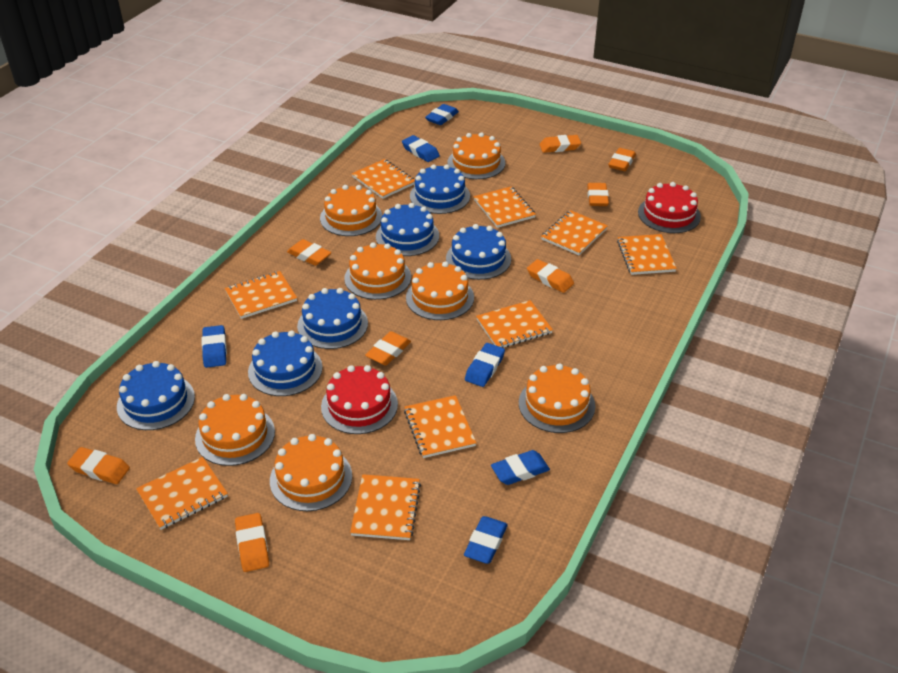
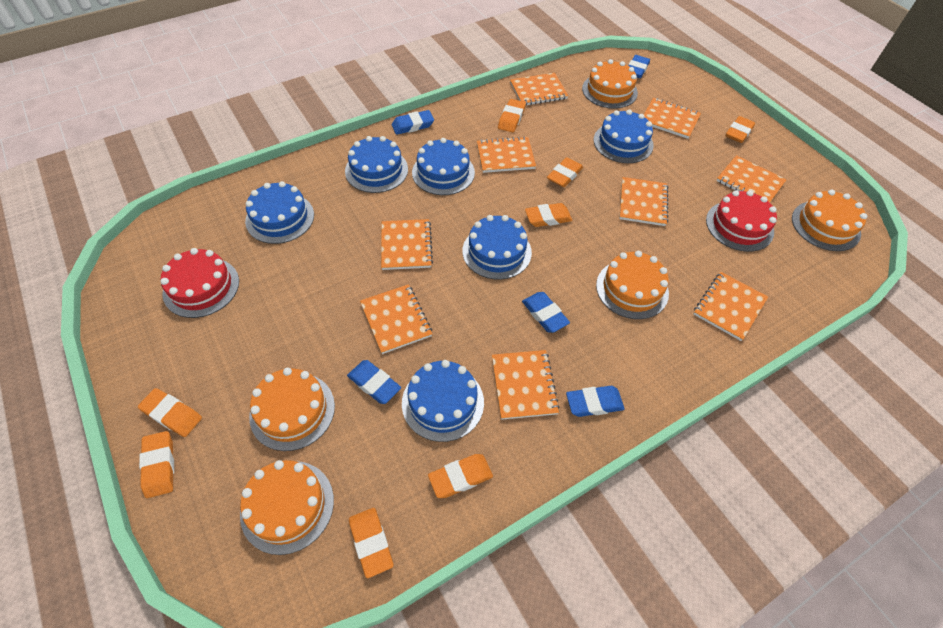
blue eraser: 6 -> 5
orange cake: 7 -> 5

